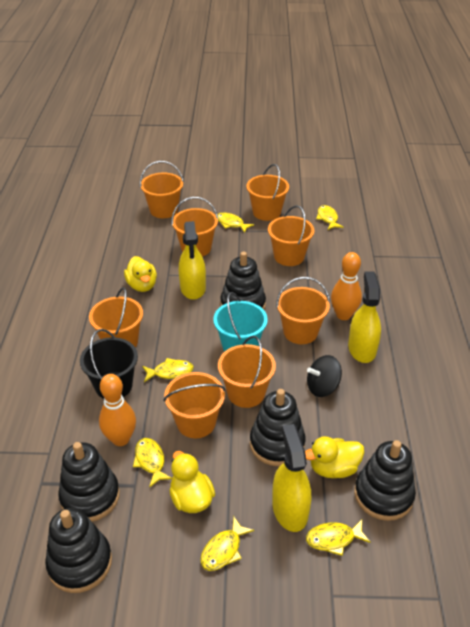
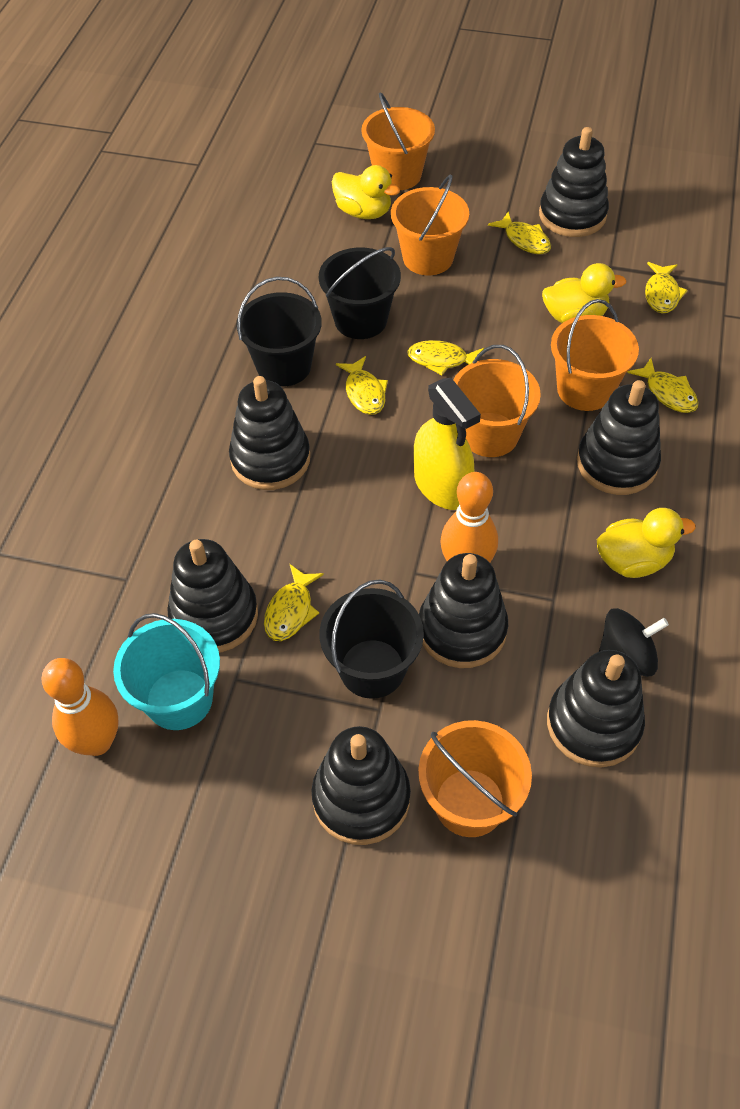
black bucket: 1 -> 3
black stacking toy: 5 -> 7
orange bucket: 8 -> 5
yellow spray bottle: 3 -> 1

